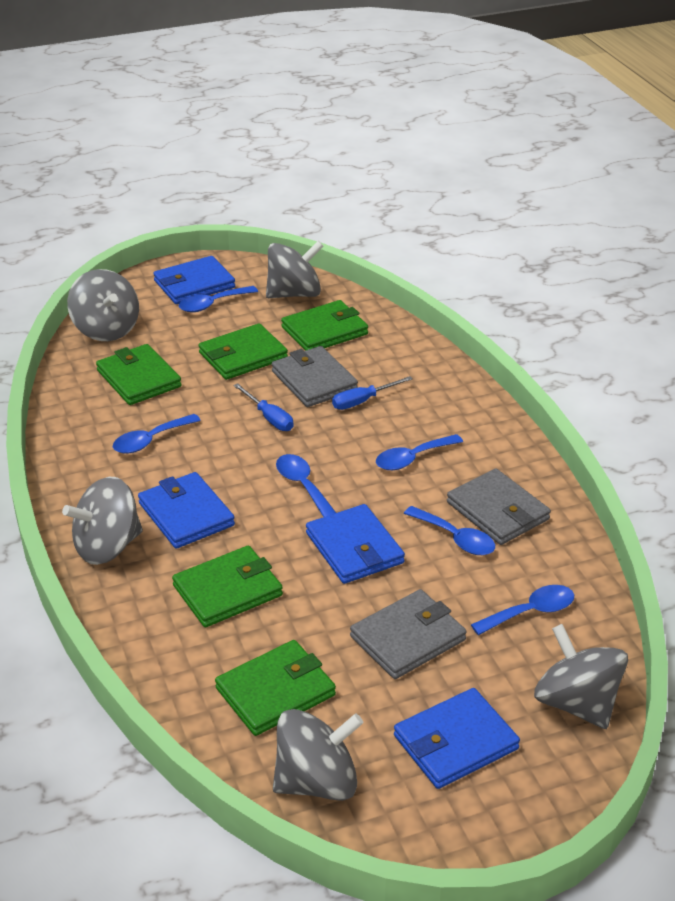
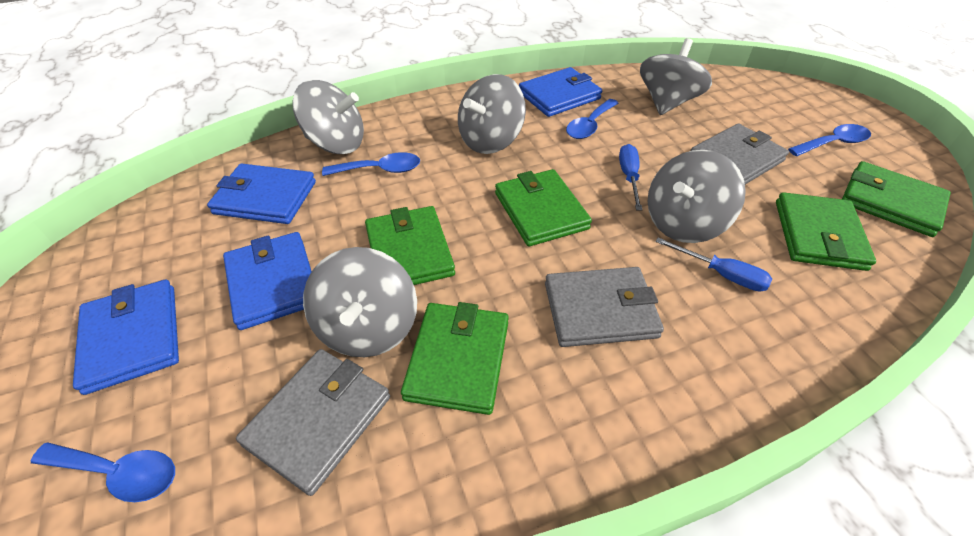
blue spoon: 6 -> 4

